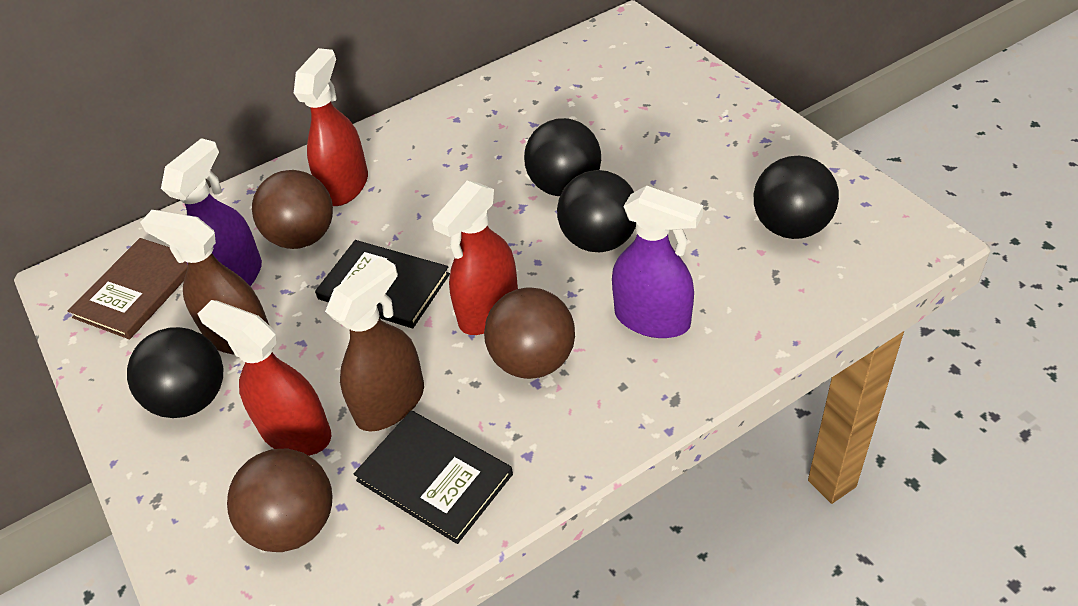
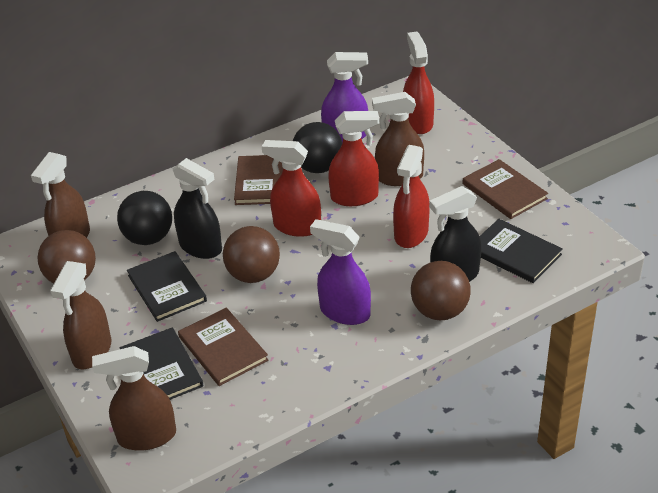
black ball: 4 -> 2
black book: 2 -> 3
black spray bottle: 0 -> 2
brown book: 1 -> 3
brown spray bottle: 2 -> 4
red spray bottle: 3 -> 4

